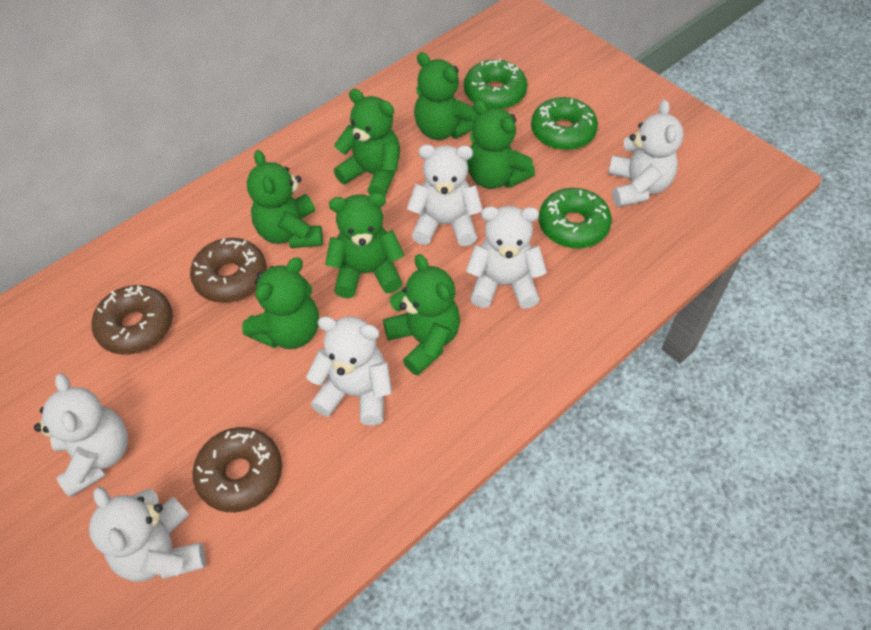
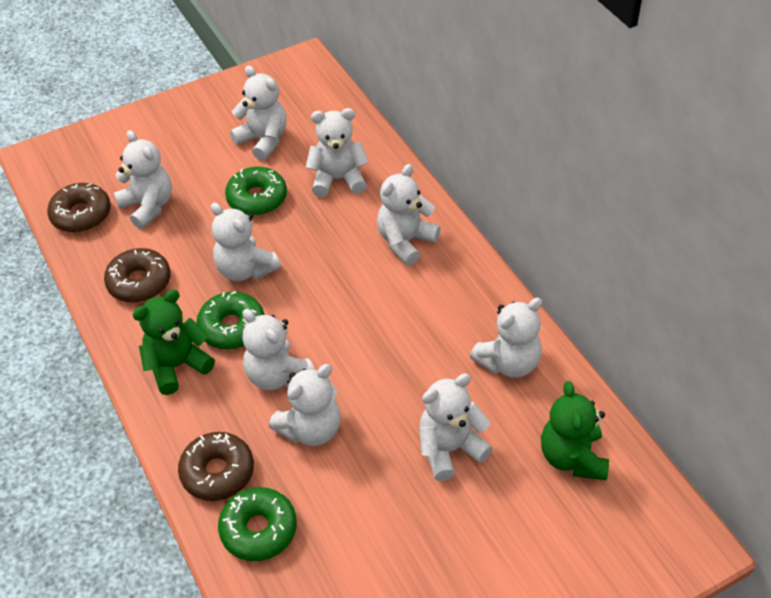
green teddy bear: 7 -> 2
white teddy bear: 6 -> 9

